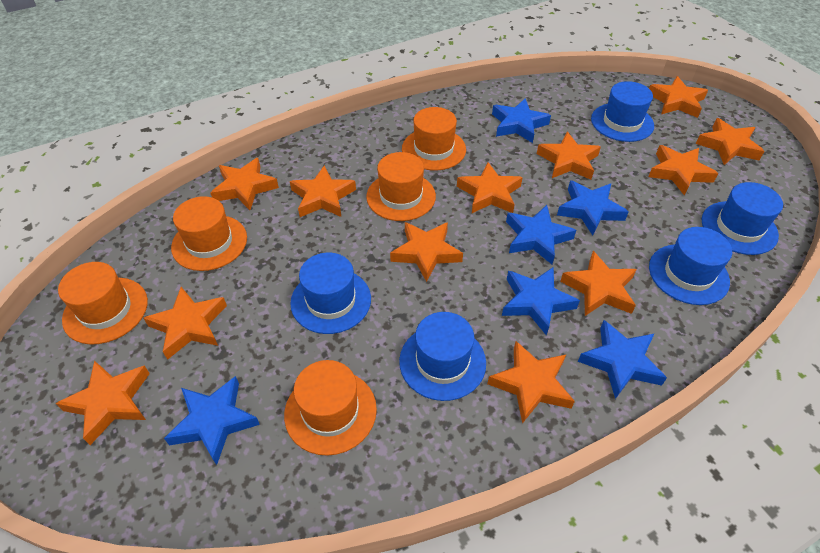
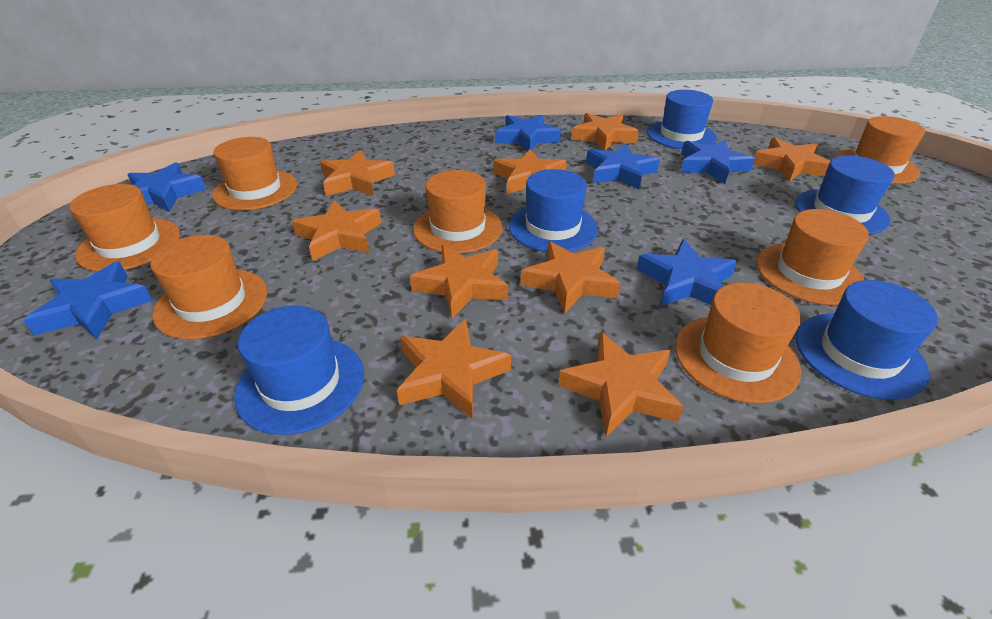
orange hat: 5 -> 7
orange star: 12 -> 9

